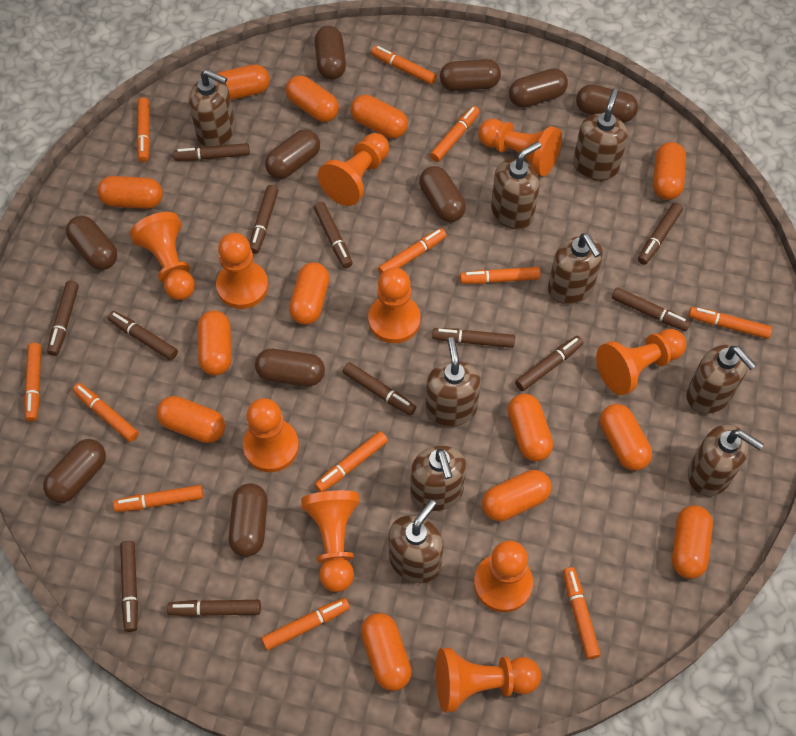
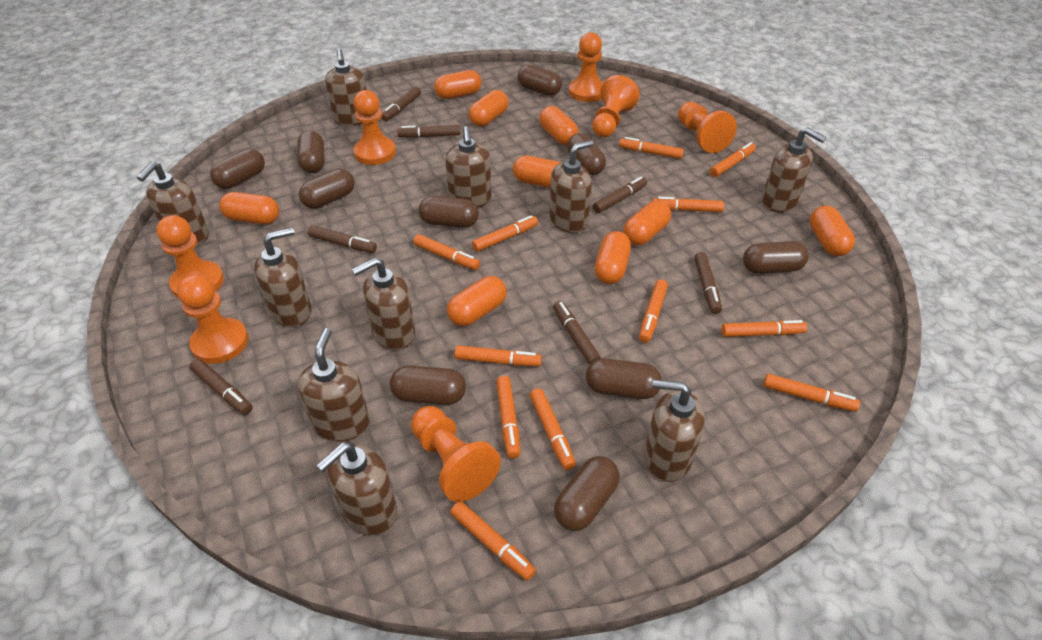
brown marker: 12 -> 7
brown soap dispenser: 9 -> 10
orange capsule: 13 -> 9
orange pawn: 10 -> 7

